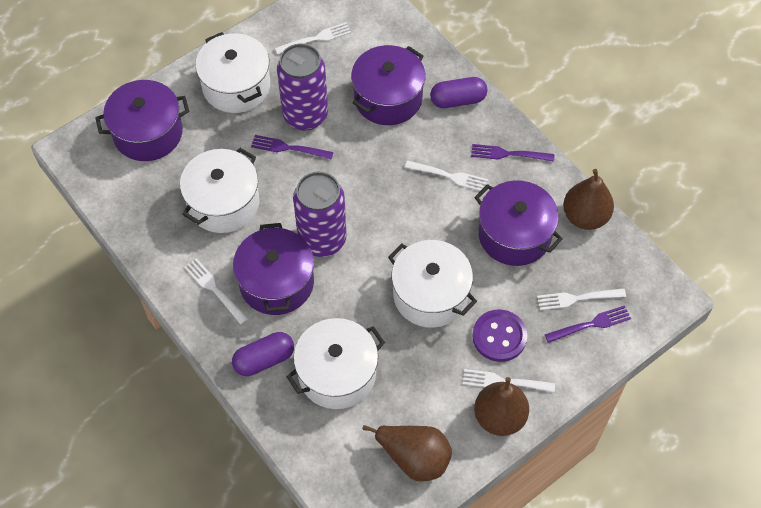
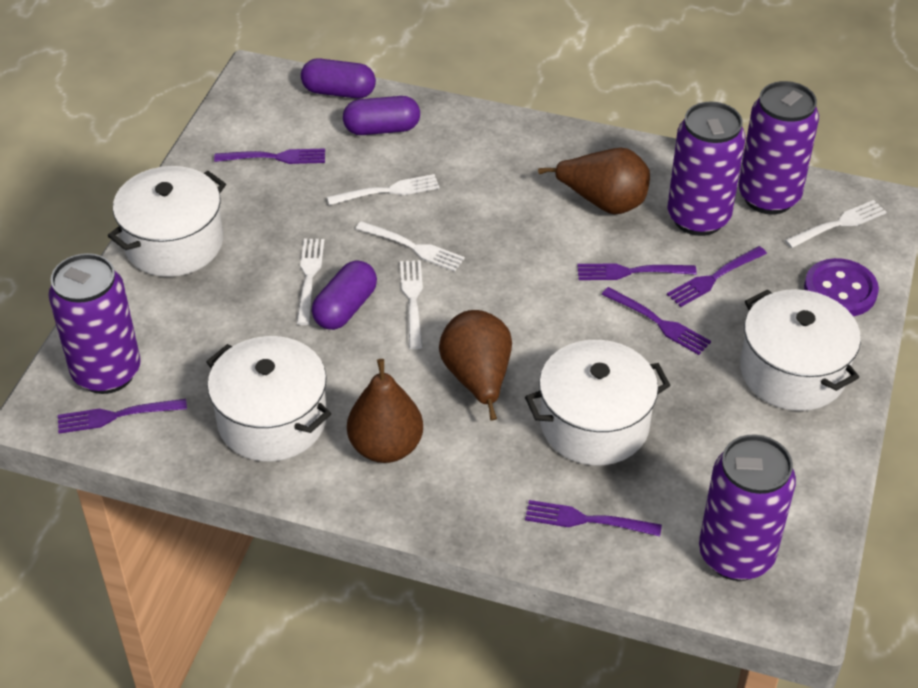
purple can: 2 -> 4
purple capsule: 2 -> 3
purple fork: 3 -> 6
purple pot: 4 -> 0

